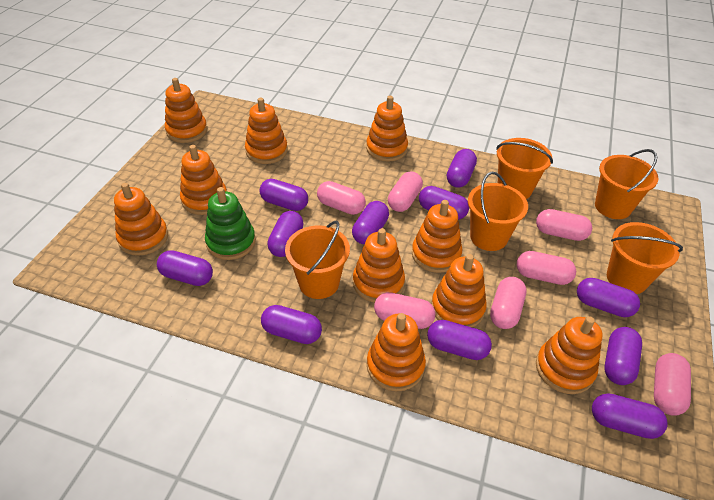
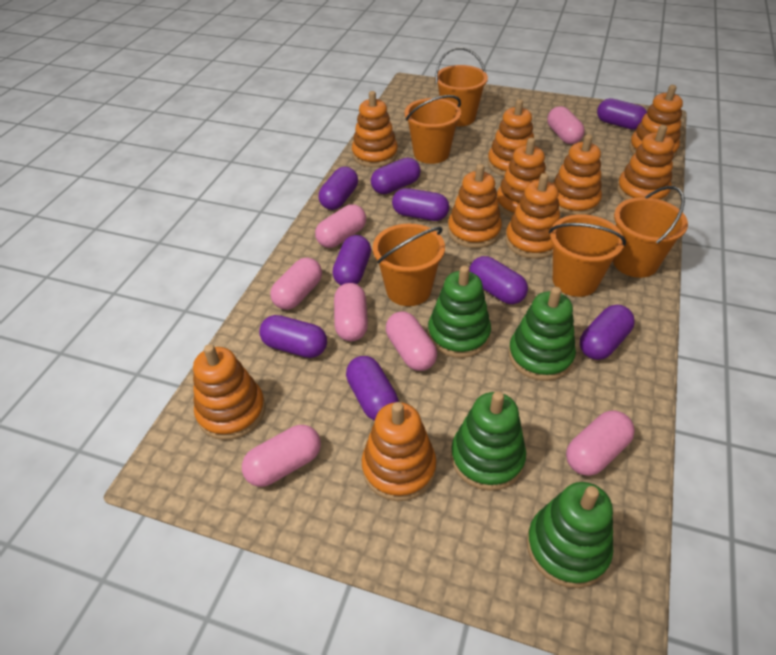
green stacking toy: 1 -> 4
purple capsule: 11 -> 9

